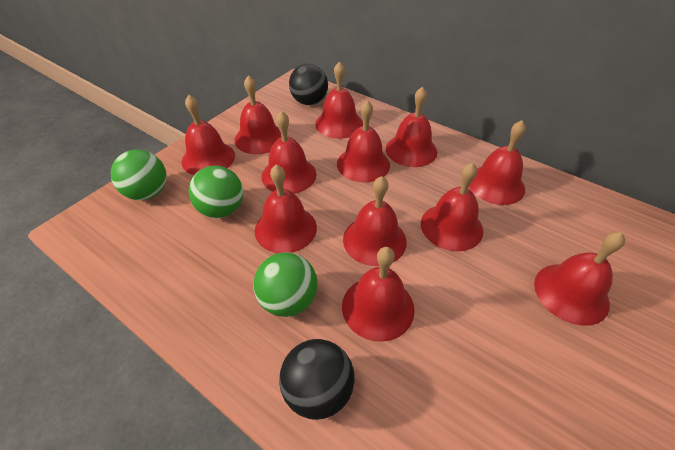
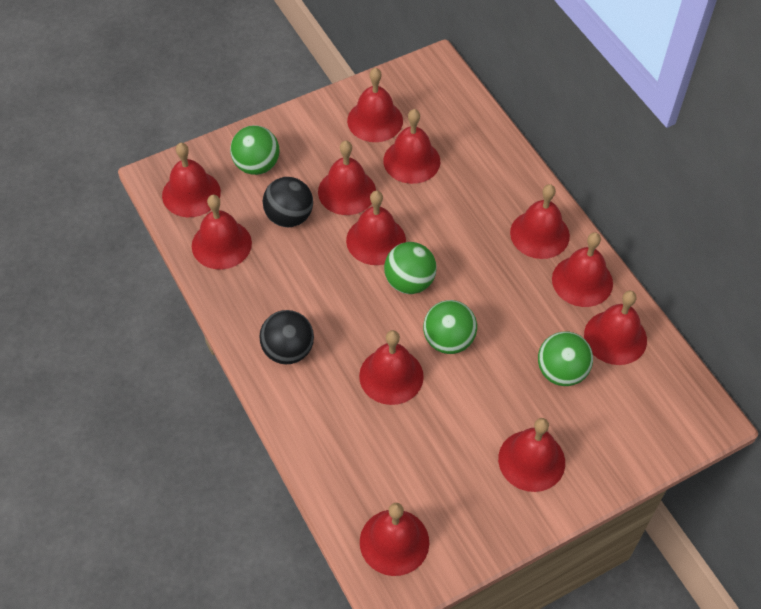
green ball: 3 -> 4

